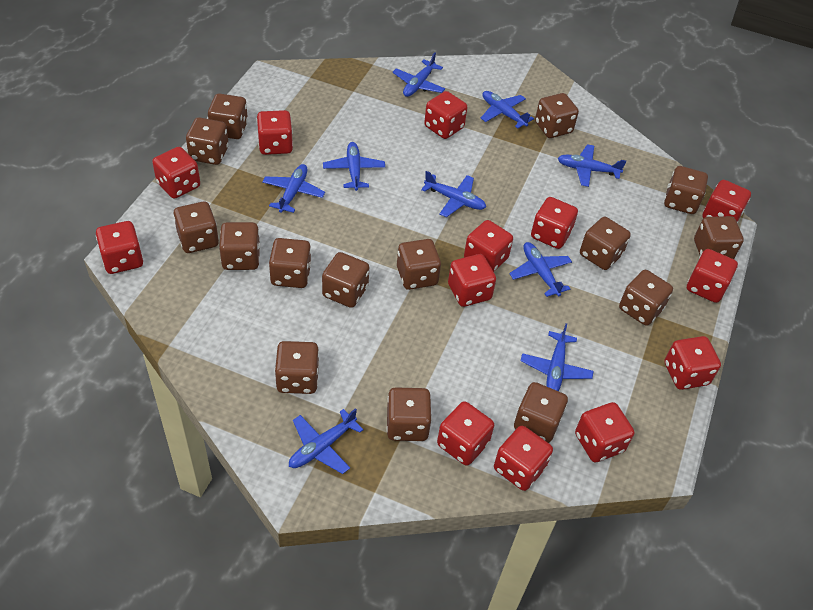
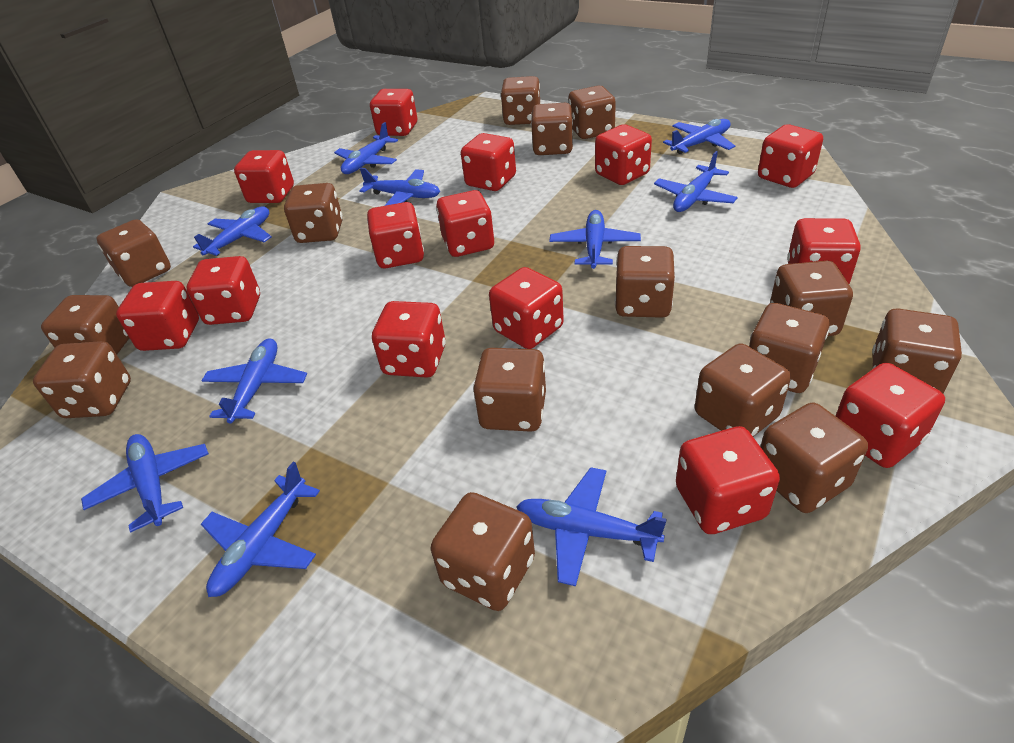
blue plane: 9 -> 10
red dice: 13 -> 14

